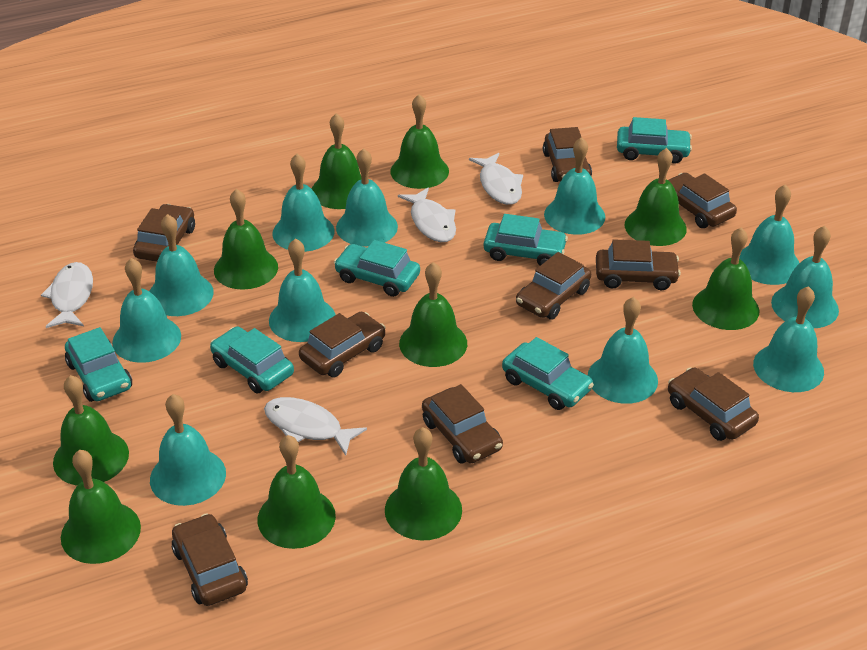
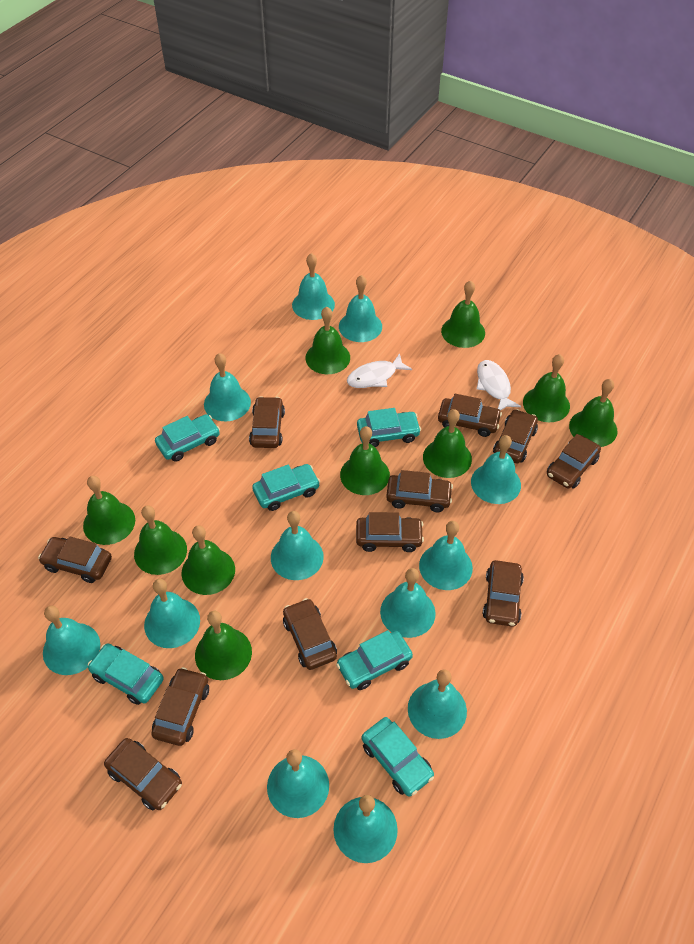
brown car: 9 -> 11
turquoise bell: 11 -> 12
white fish: 4 -> 2

